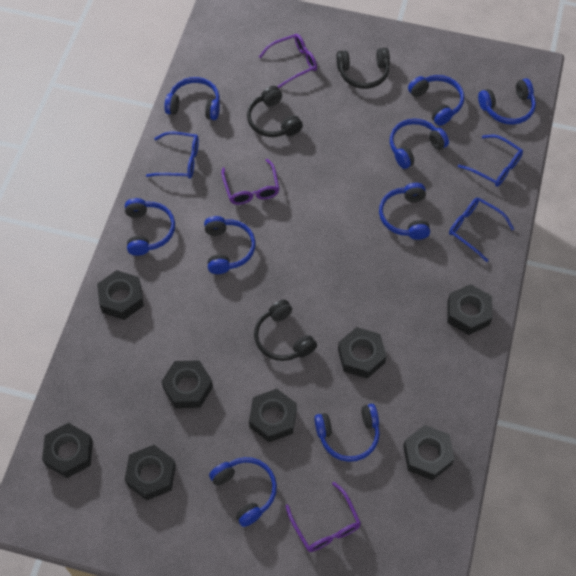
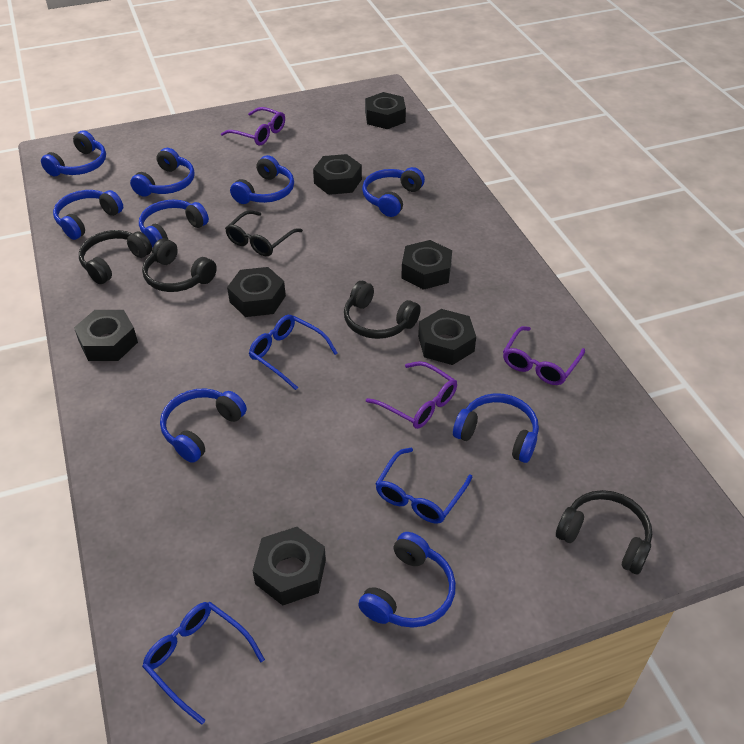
black glasses: 0 -> 1
black headphones: 3 -> 4
black nut: 8 -> 7

